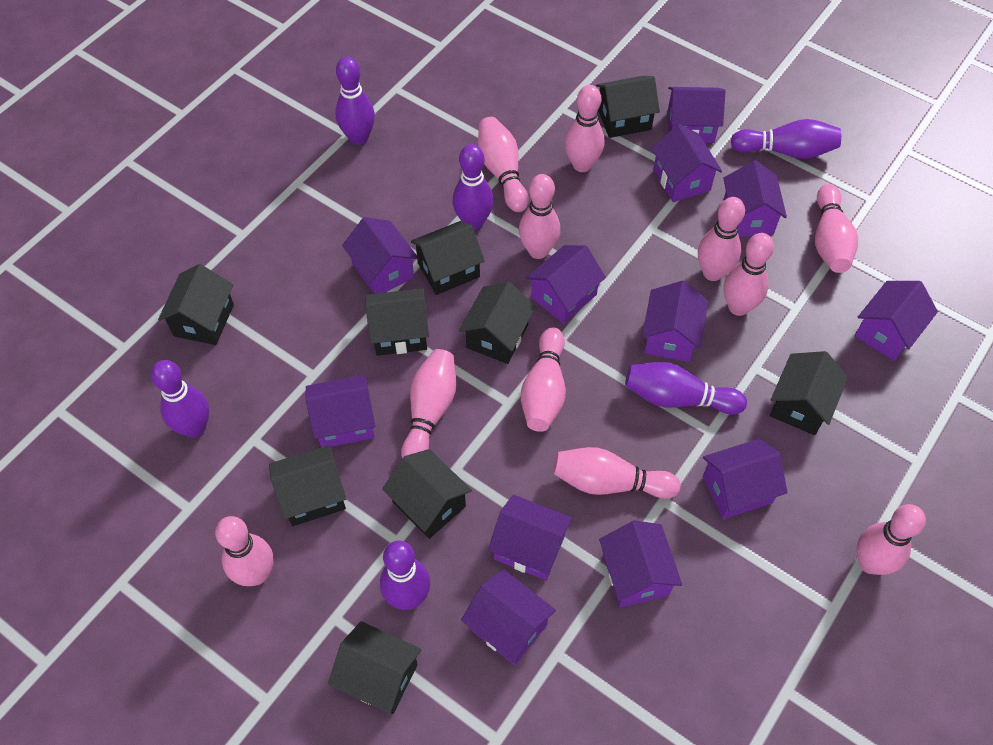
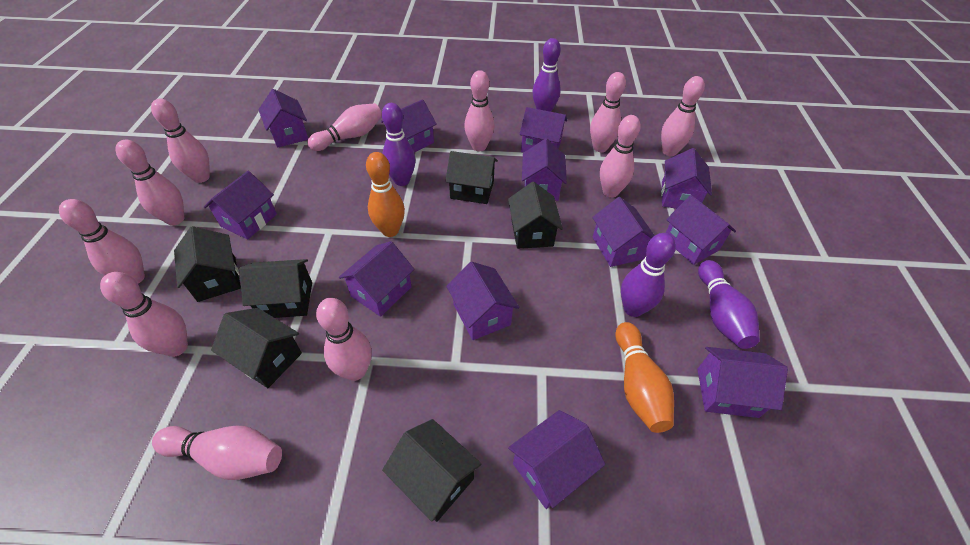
black house: 9 -> 6
orange bowling pin: 0 -> 2
purple bowling pin: 6 -> 4

